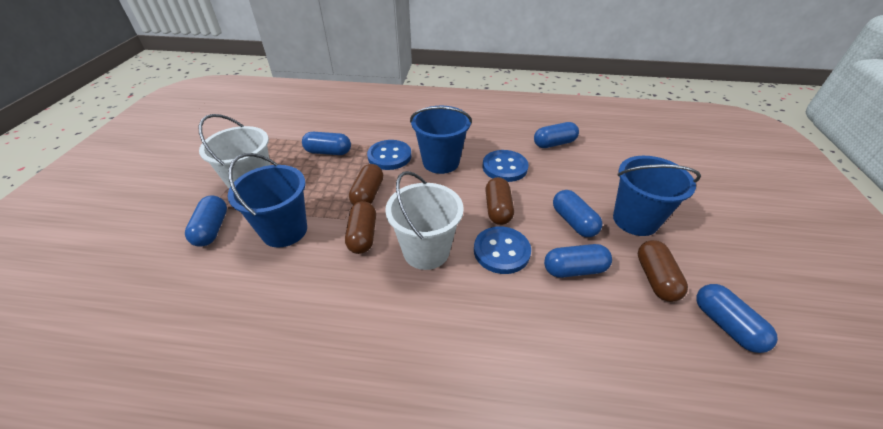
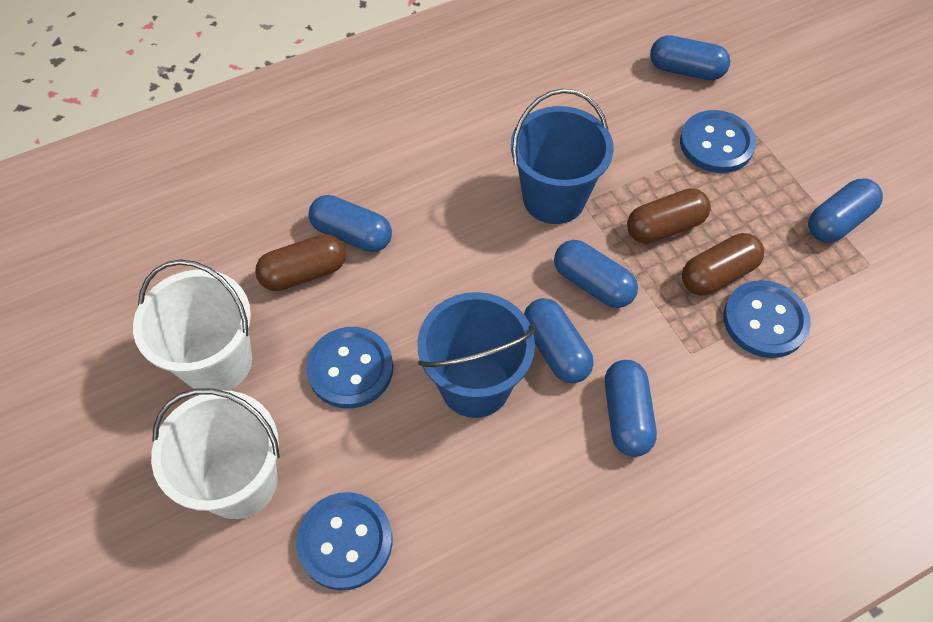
blue bucket: 3 -> 2
blue button: 3 -> 4
brown capsule: 4 -> 3

